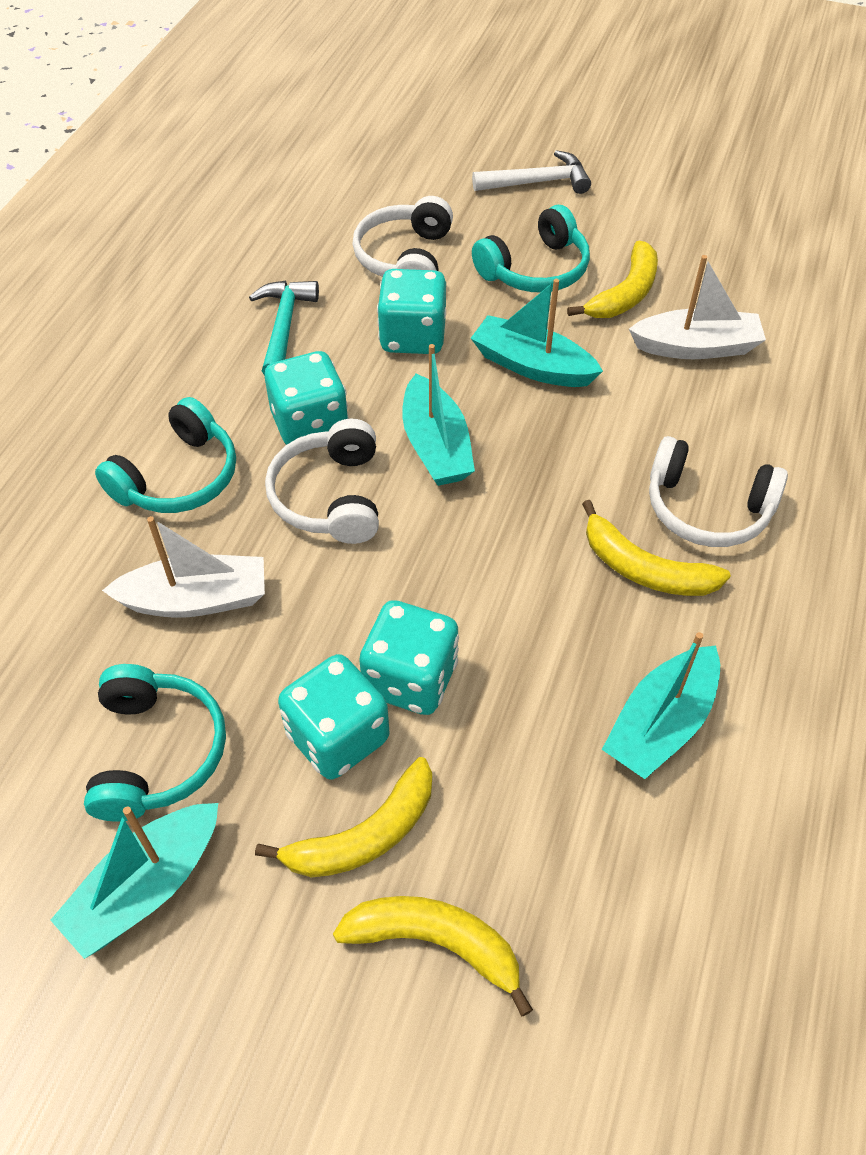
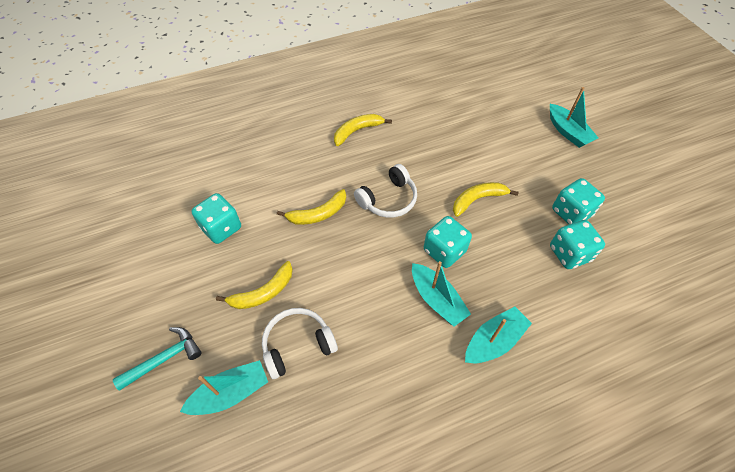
turquoise headphones: 3 -> 0
white boat: 2 -> 0
white hammer: 1 -> 0
white headphones: 3 -> 2

